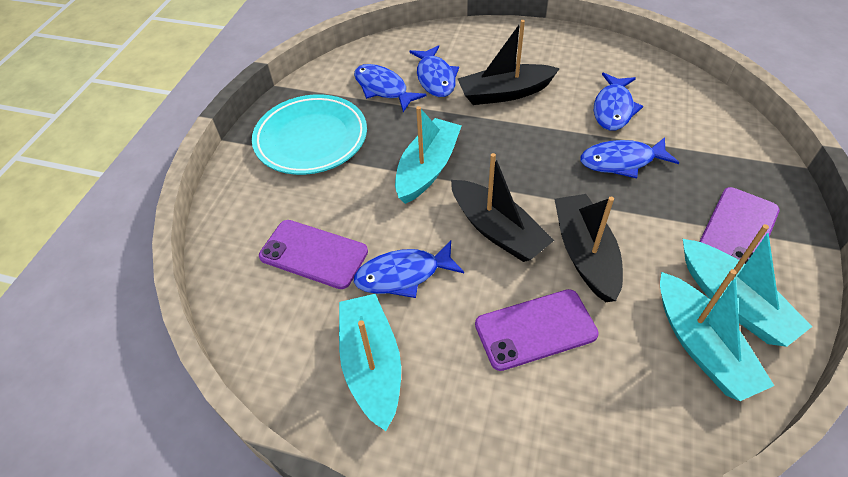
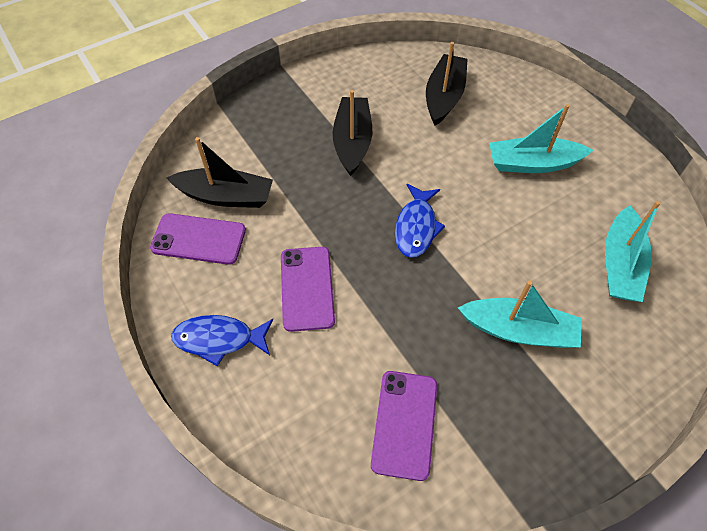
blue fish: 5 -> 2
turquoise boat: 4 -> 3
turquoise plate: 1 -> 0

